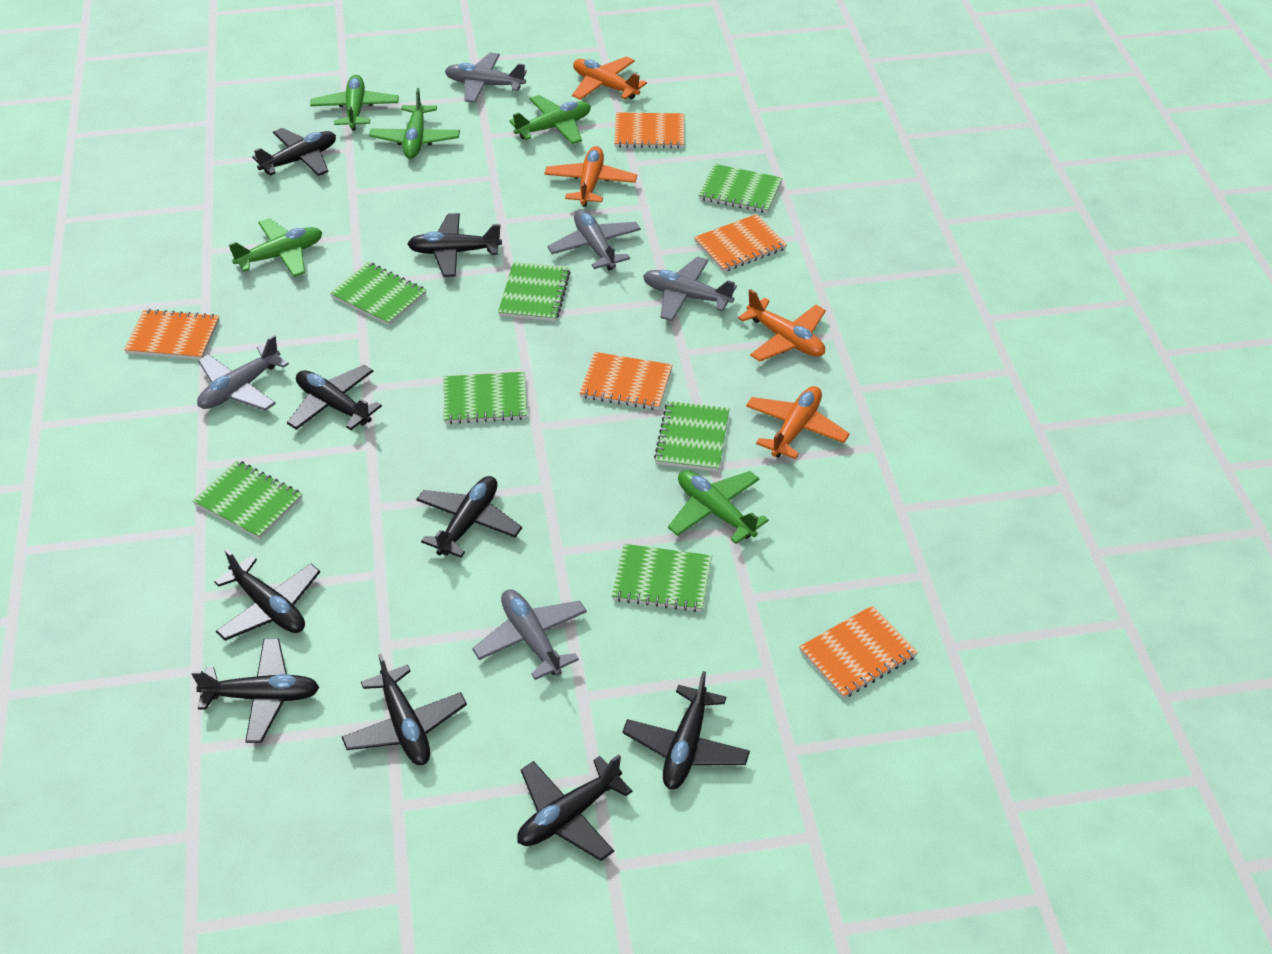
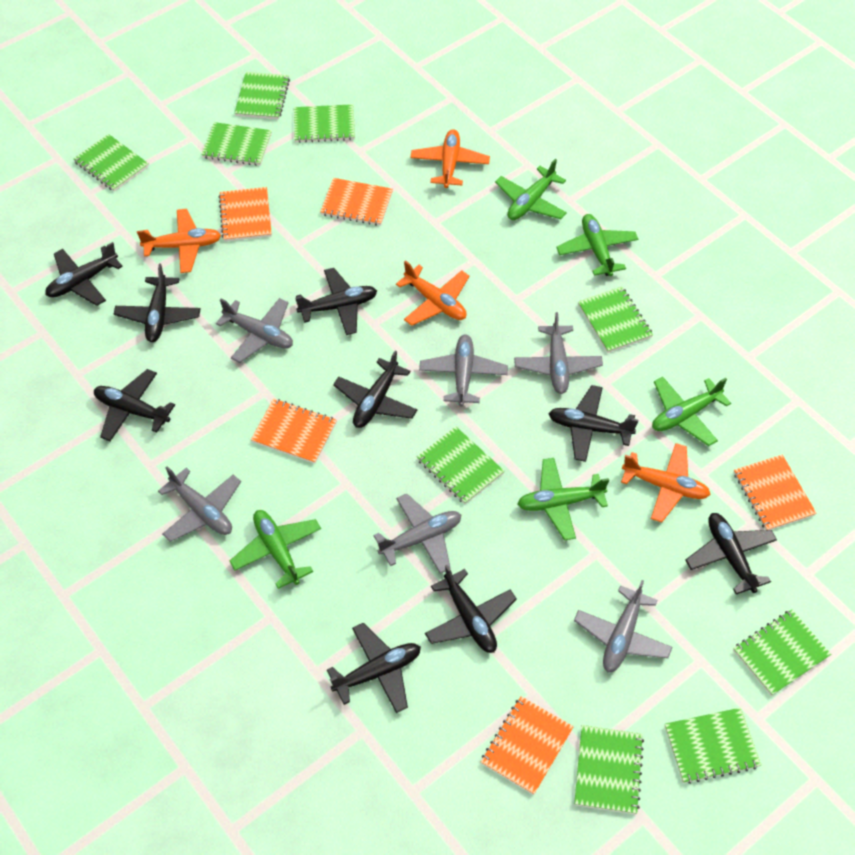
green notebook: 7 -> 9
grey plane: 5 -> 6

